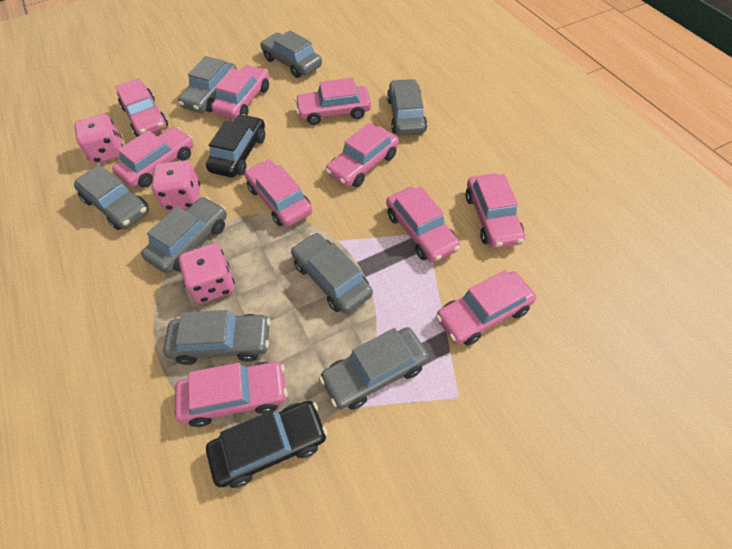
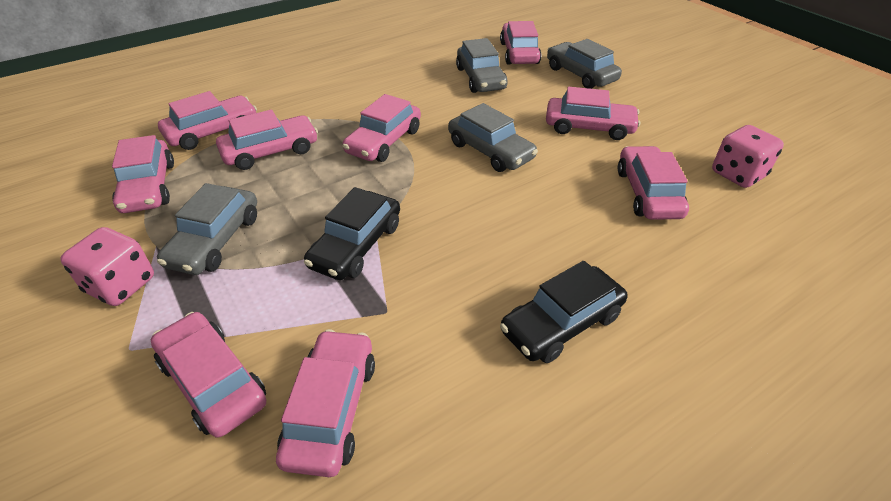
grey car: 8 -> 4
pink car: 10 -> 9
pink dice: 3 -> 2

